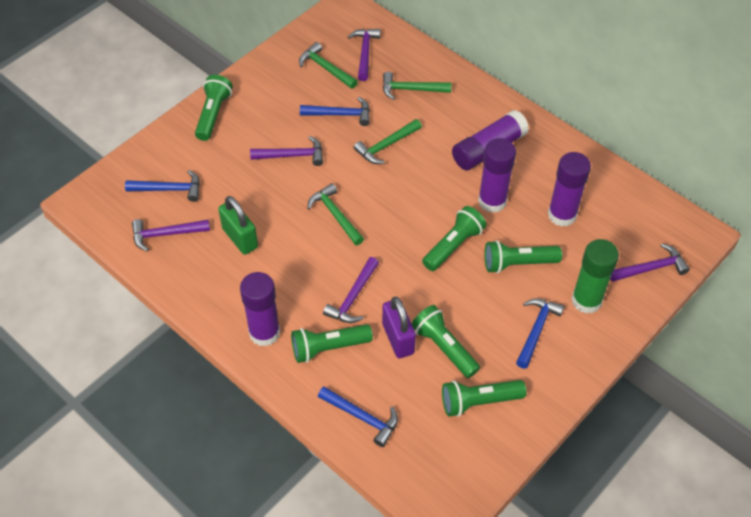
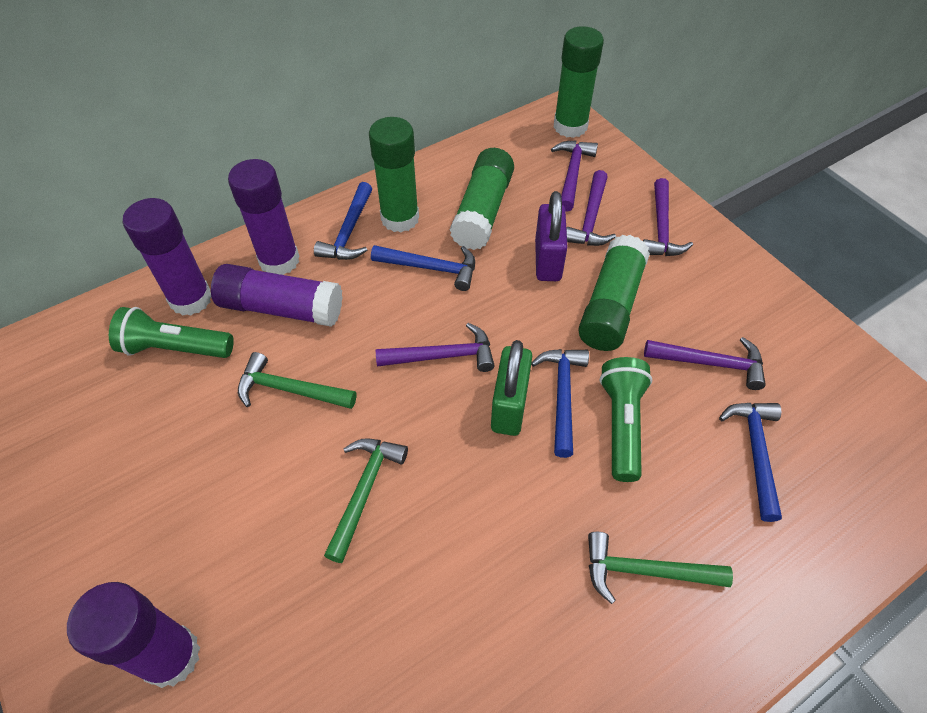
green flashlight: 6 -> 2
green glue stick: 1 -> 4
green hammer: 4 -> 3

